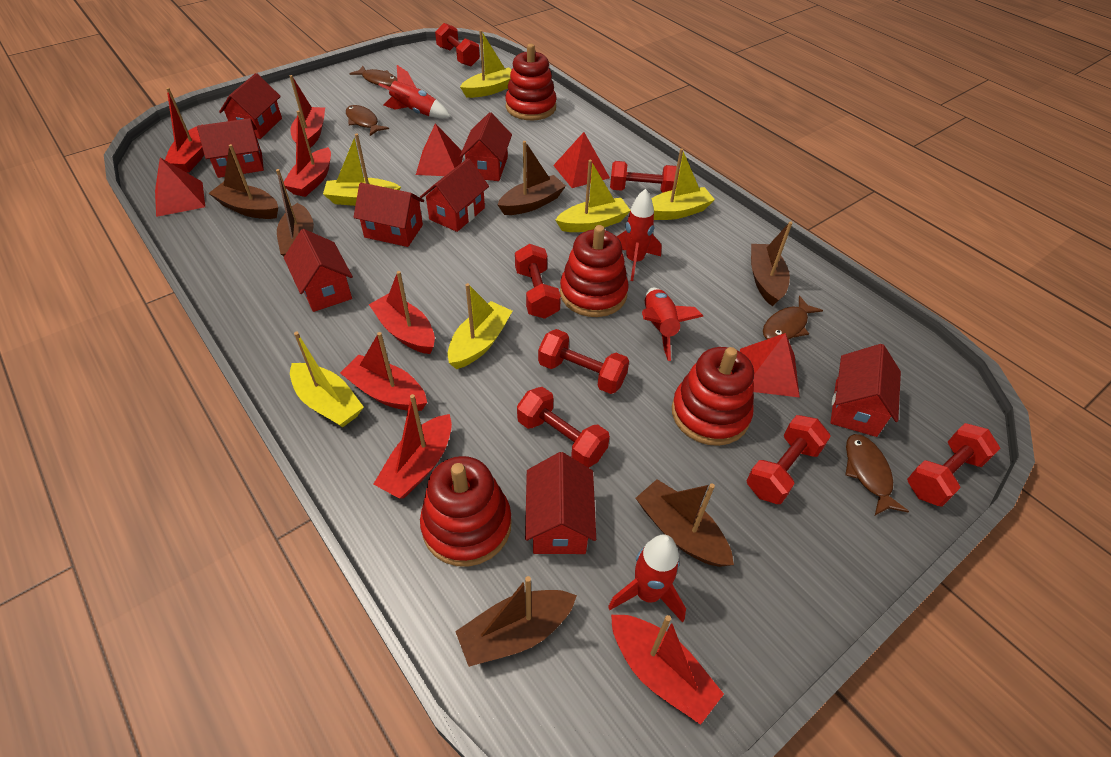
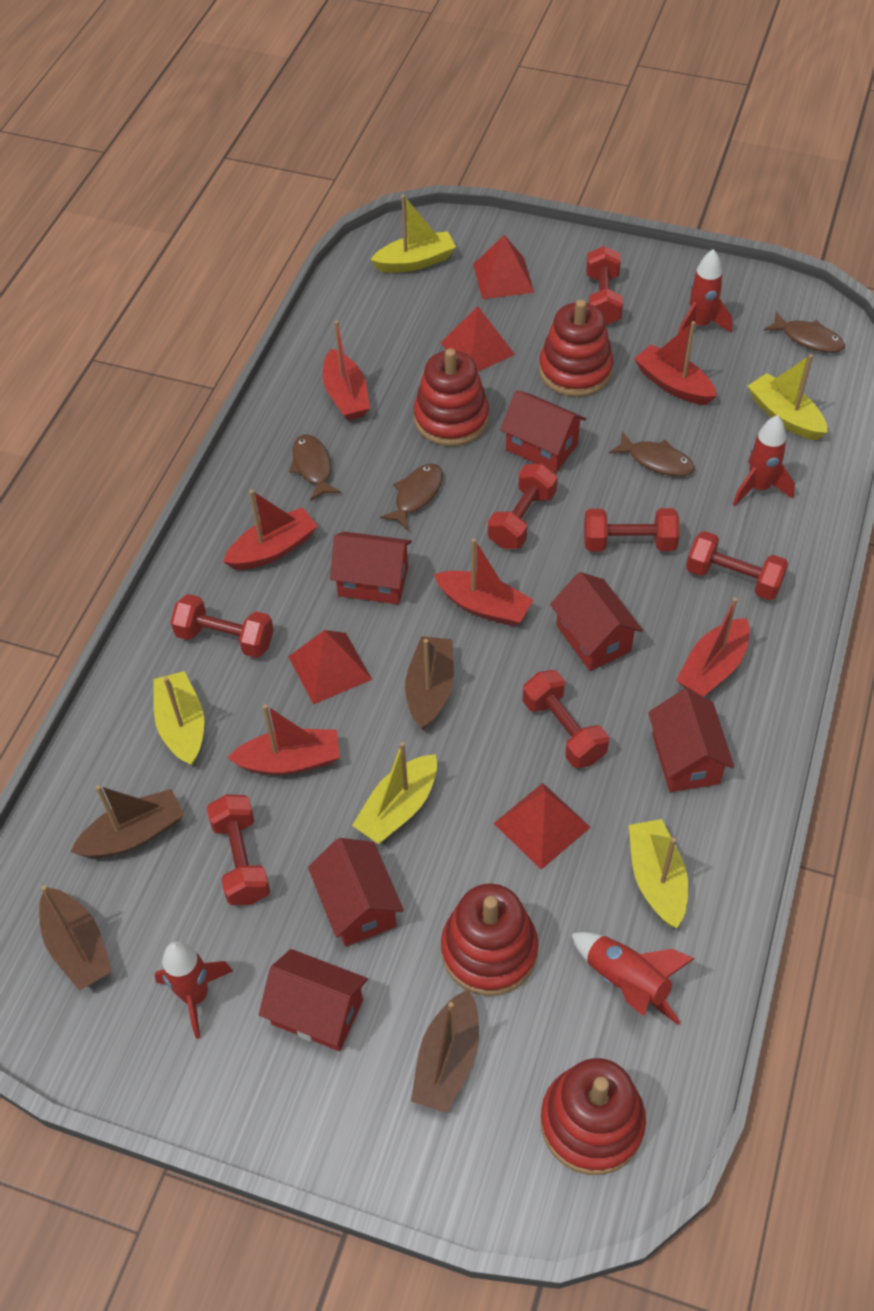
brown boat: 6 -> 4
red boat: 7 -> 6
red house: 8 -> 6
yellow boat: 6 -> 5

